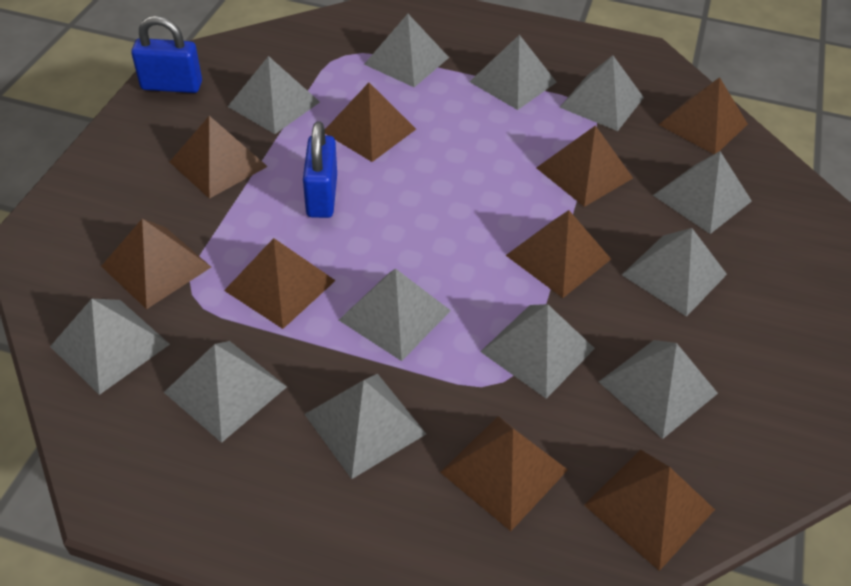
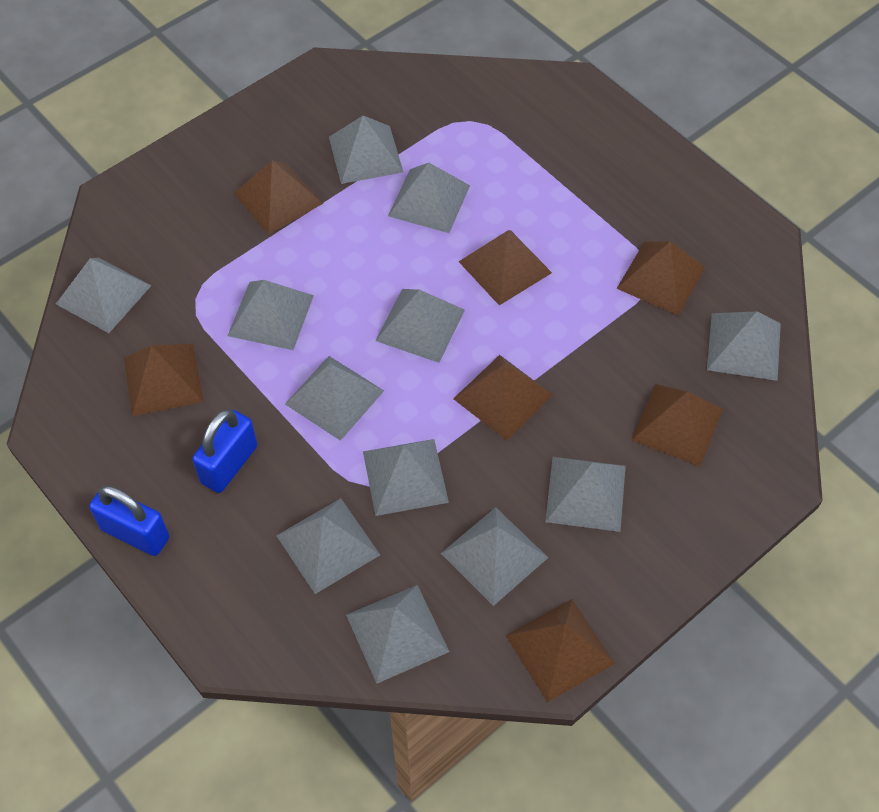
brown pyramid: 9 -> 7

